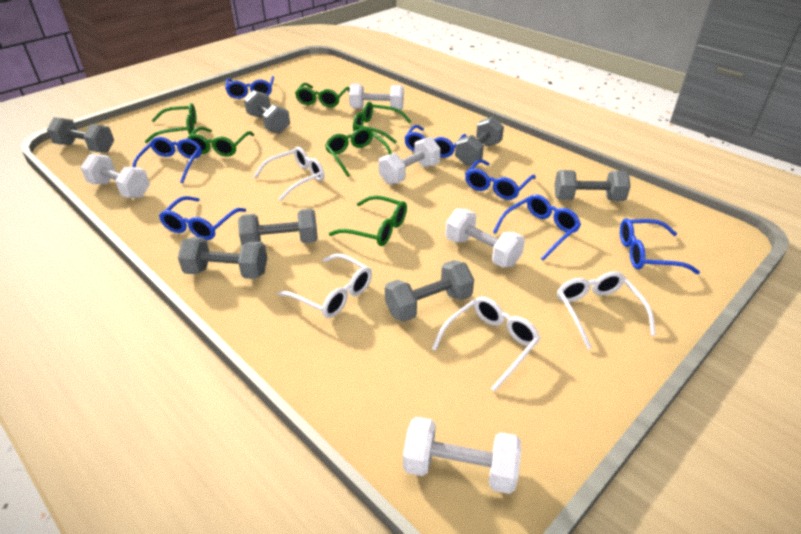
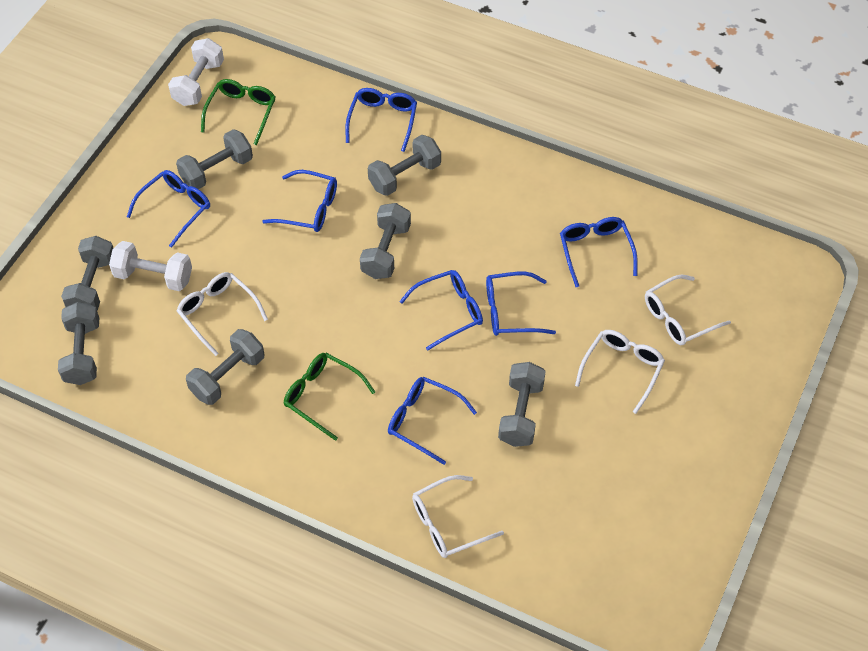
green glasses: 6 -> 2
white dumbbell: 5 -> 2

